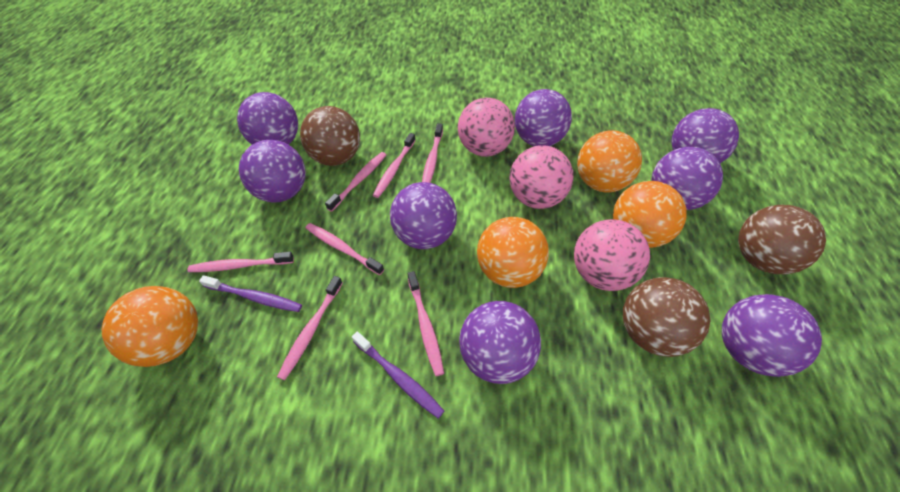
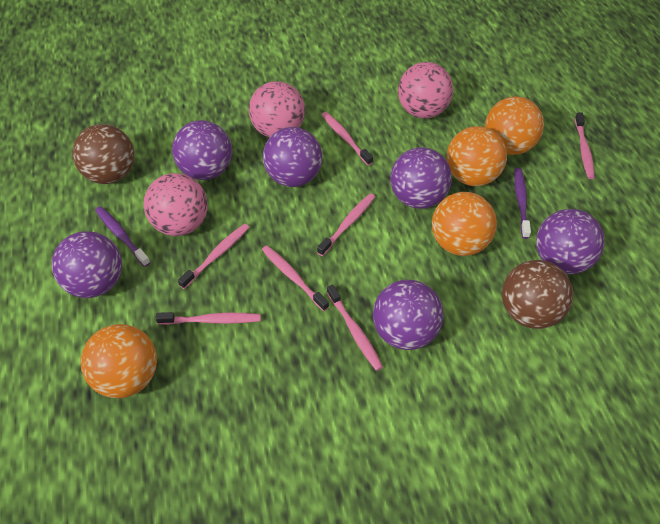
brown ball: 3 -> 2
purple ball: 8 -> 6

